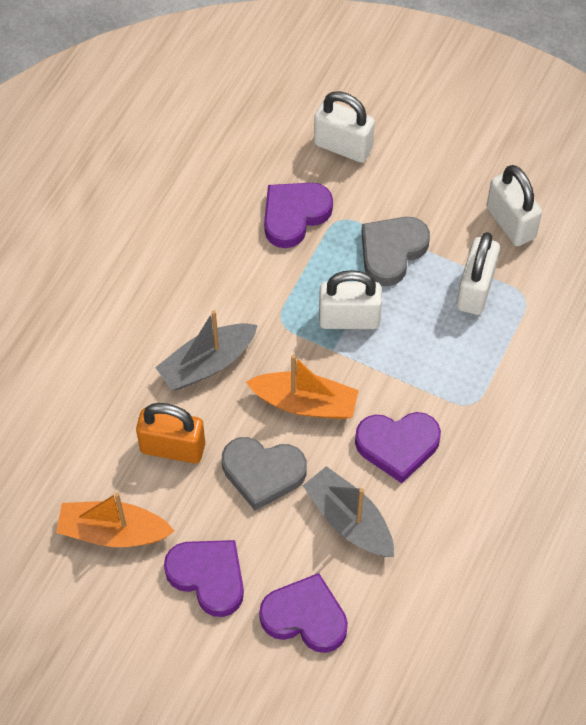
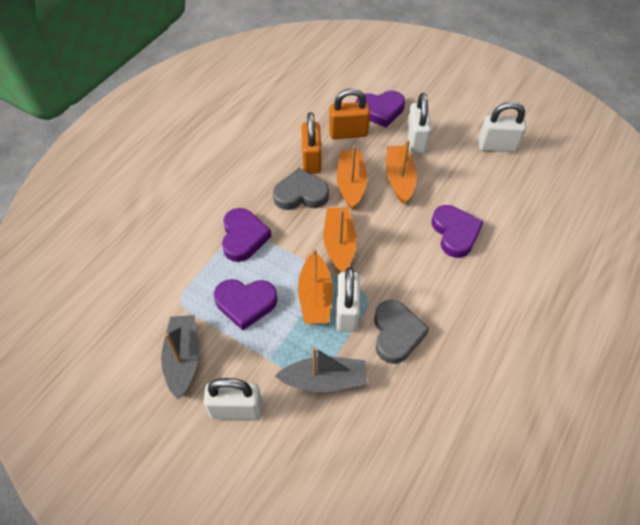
orange boat: 2 -> 4
orange padlock: 1 -> 2

